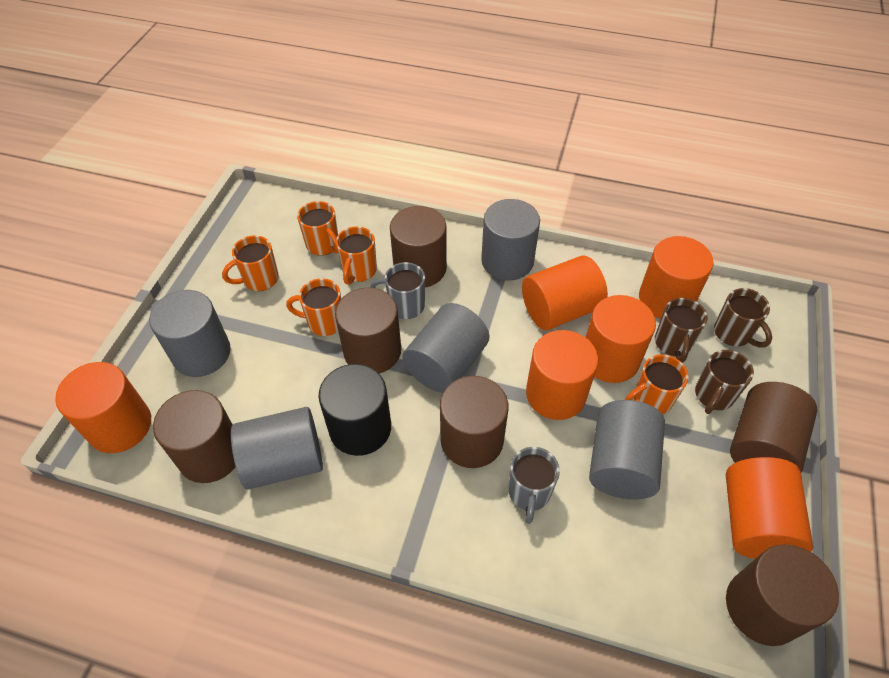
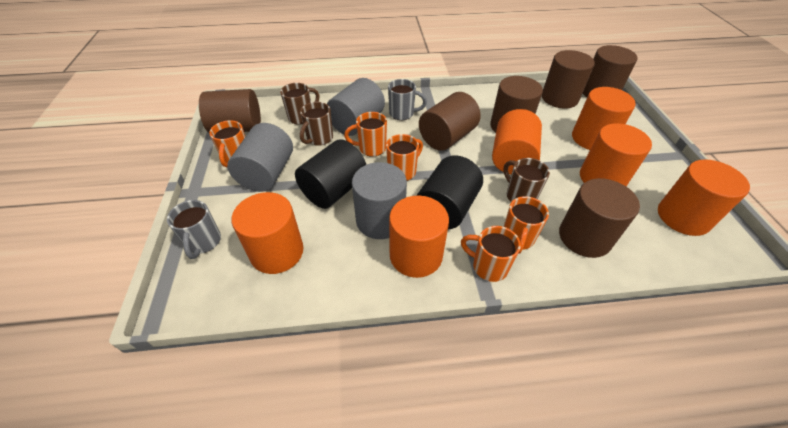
black cylinder: 1 -> 2
grey cylinder: 5 -> 3

